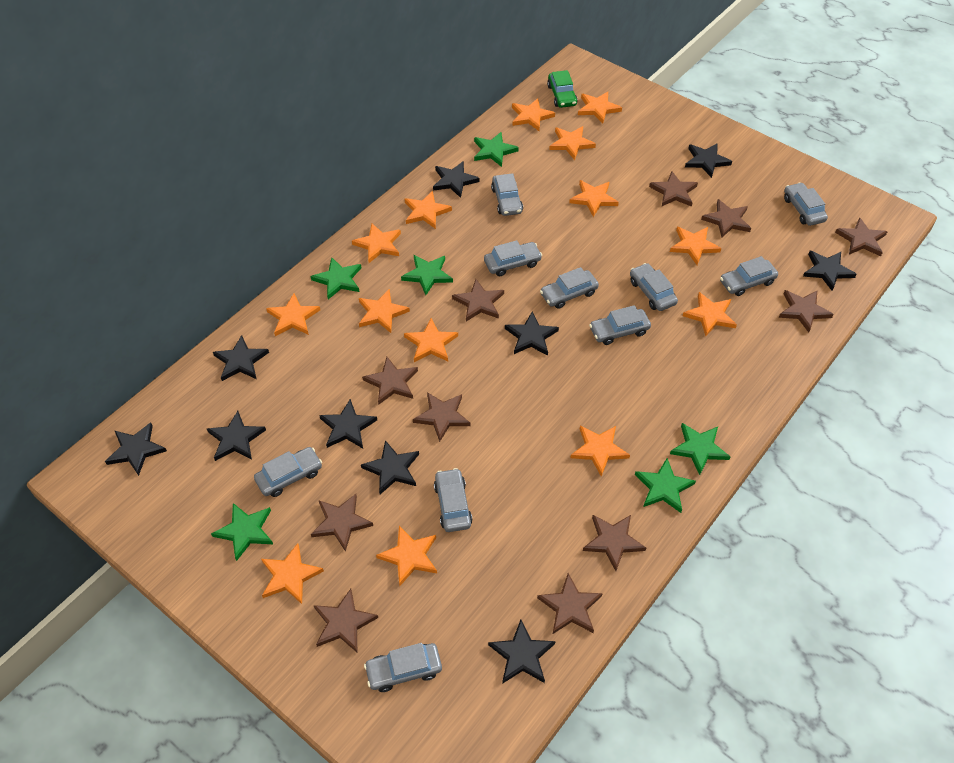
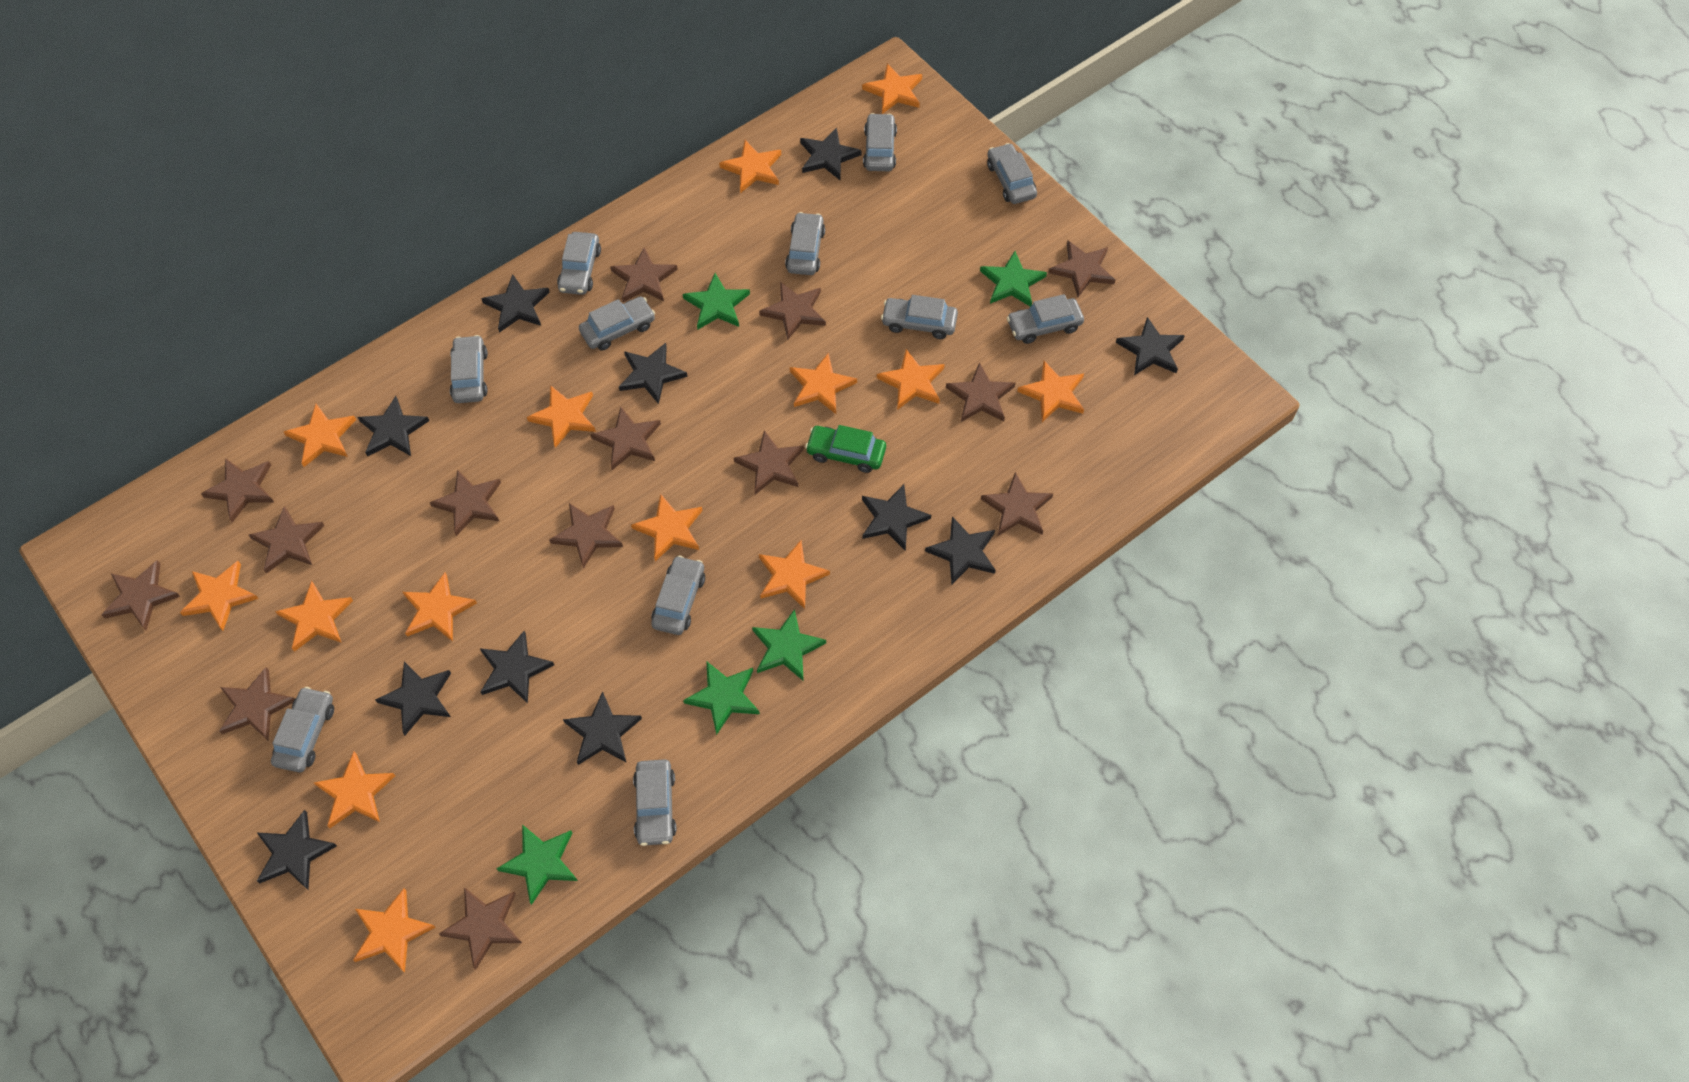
black star: 10 -> 11
brown star: 11 -> 14
green star: 6 -> 5
grey car: 10 -> 11

